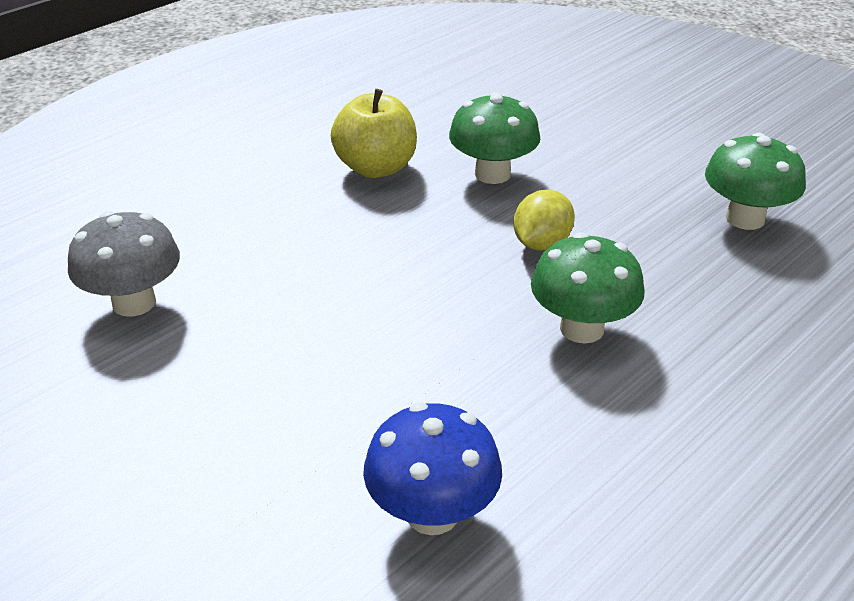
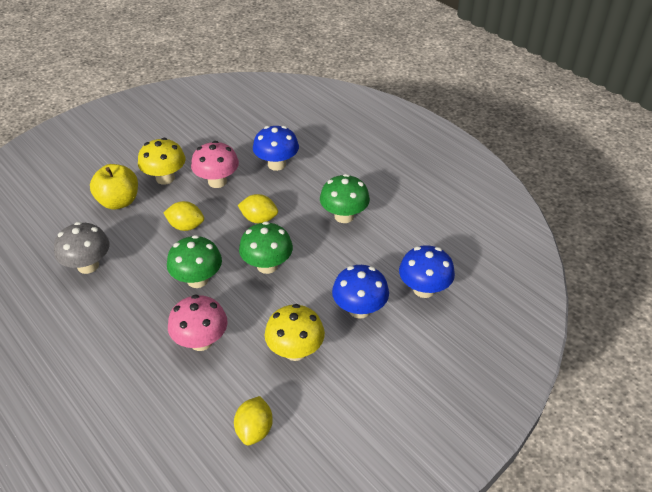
blue mushroom: 1 -> 3
pink mushroom: 0 -> 2
yellow lemon: 1 -> 3
yellow mushroom: 0 -> 2

